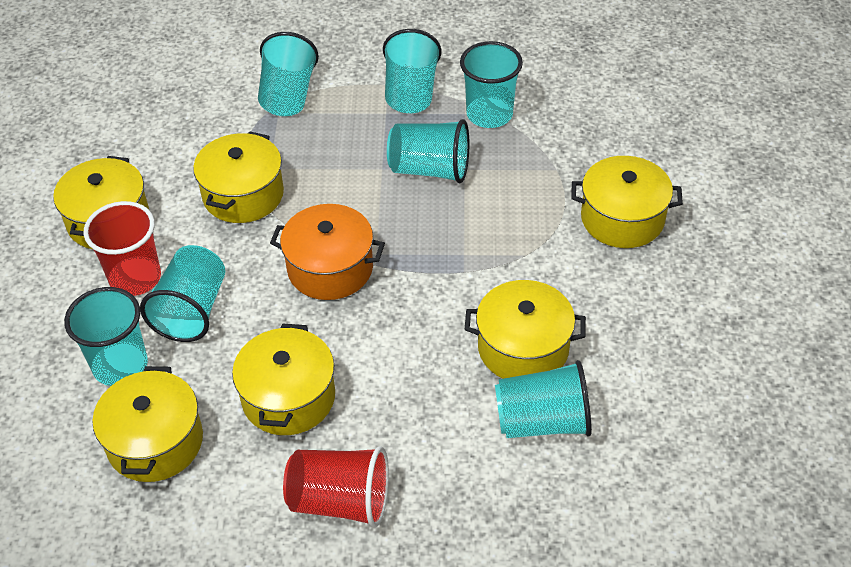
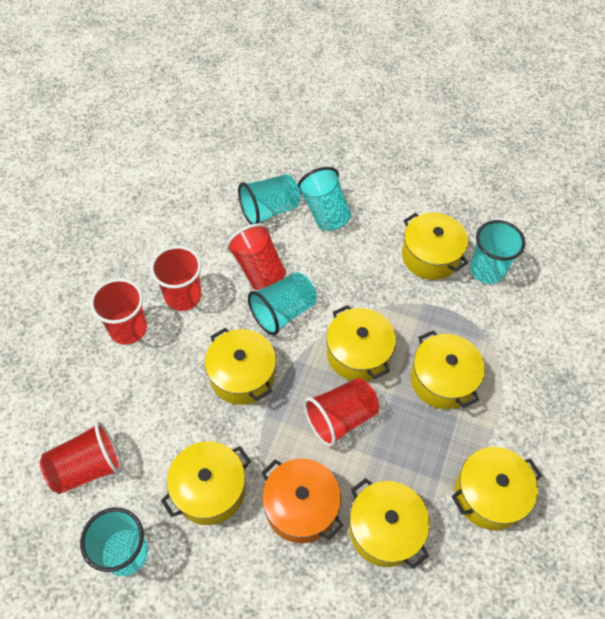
red cup: 2 -> 5
turquoise cup: 7 -> 5
yellow pot: 6 -> 7

